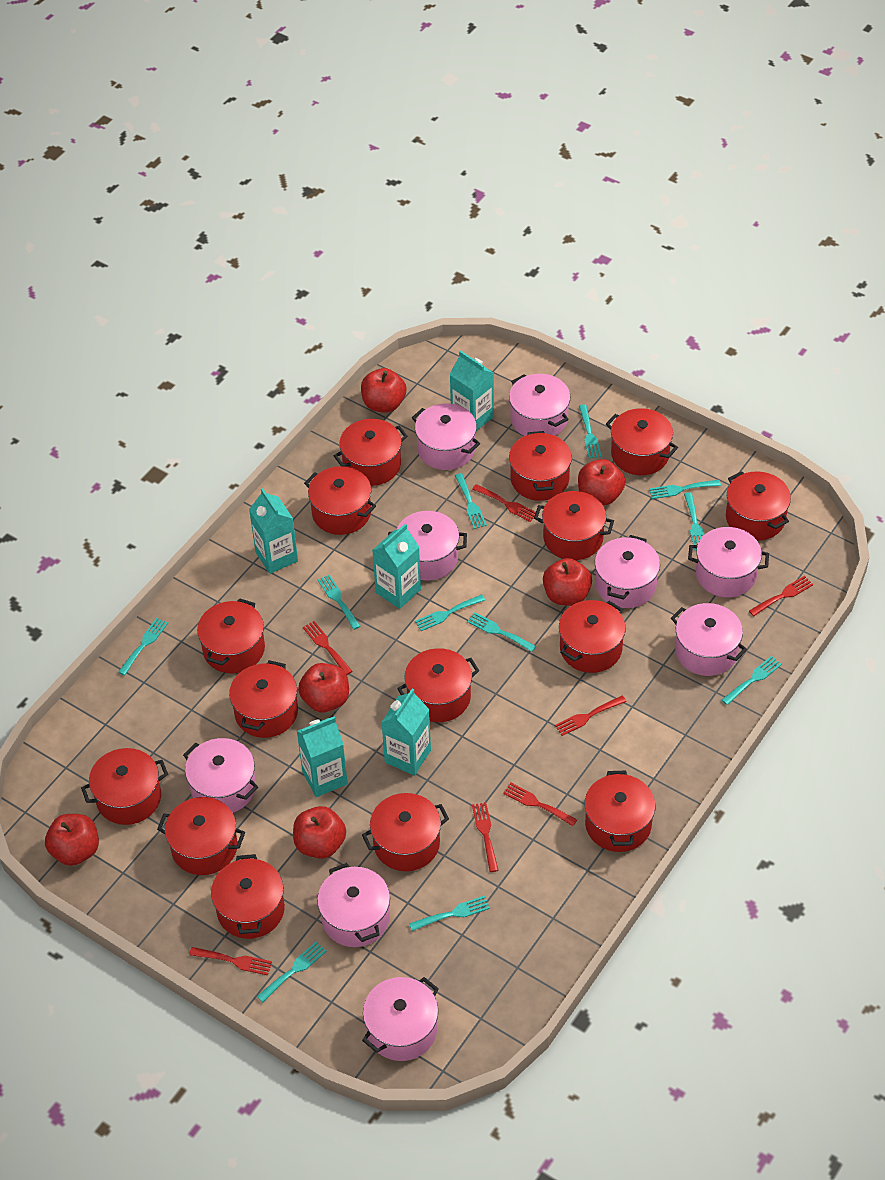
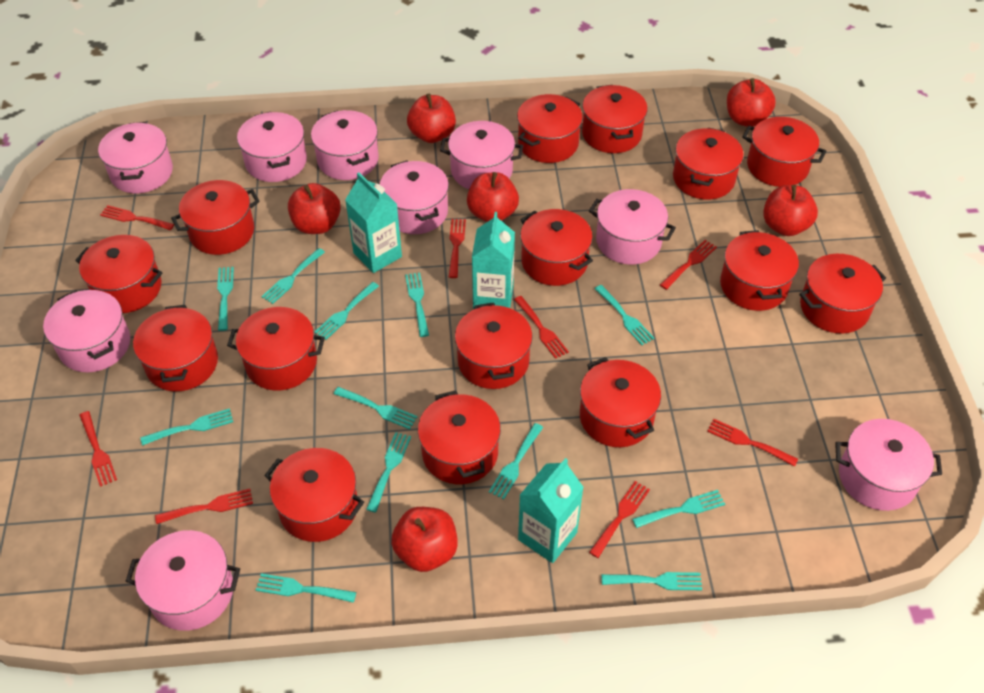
red fork: 7 -> 8
turquoise carton: 5 -> 3
turquoise fork: 11 -> 12

